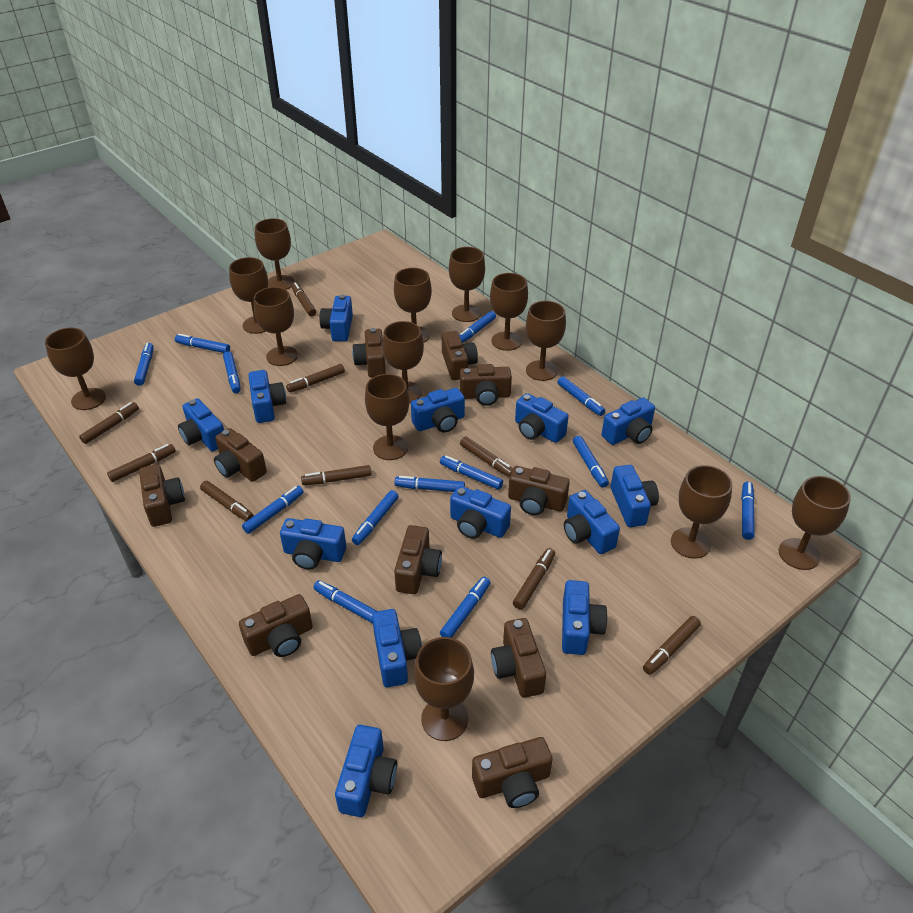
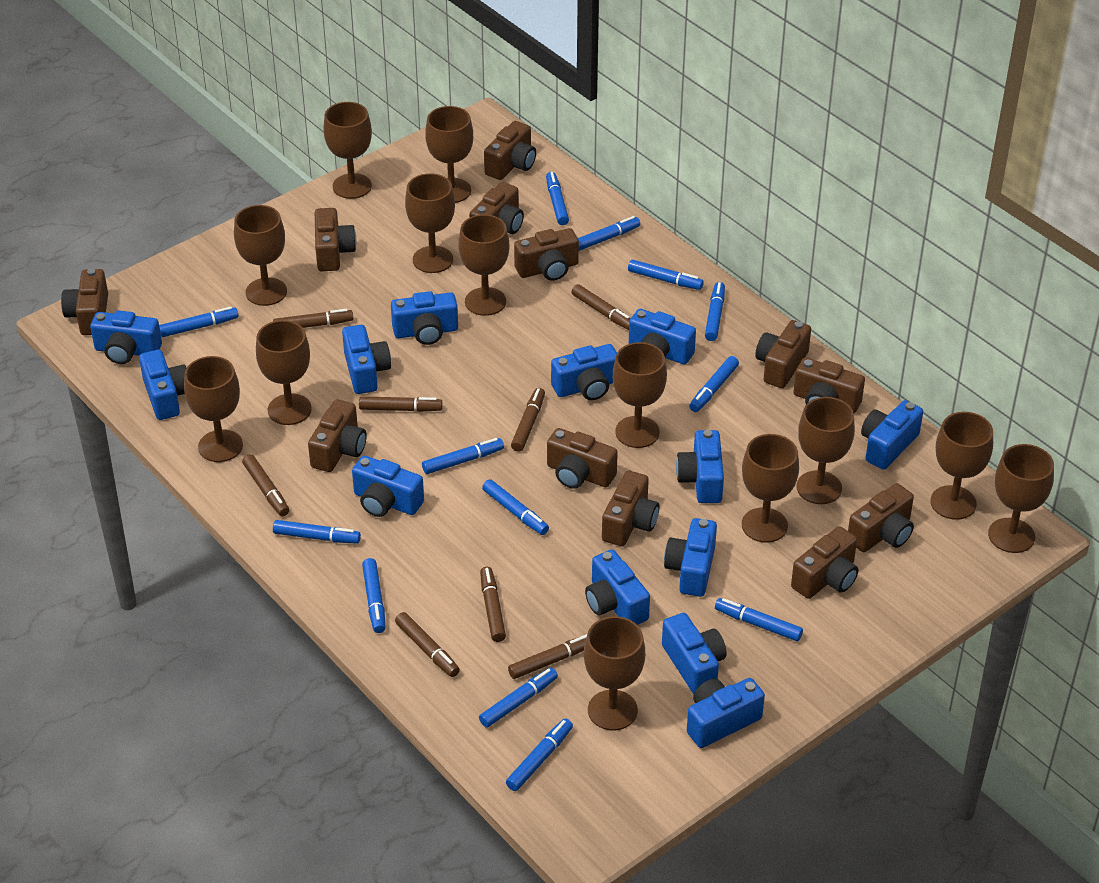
brown camera: 10 -> 12
brown marker: 9 -> 8

